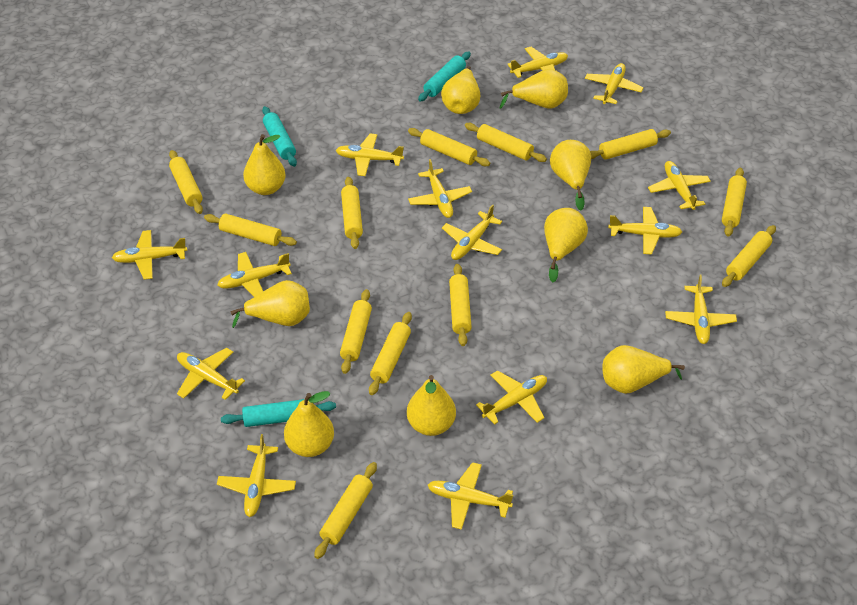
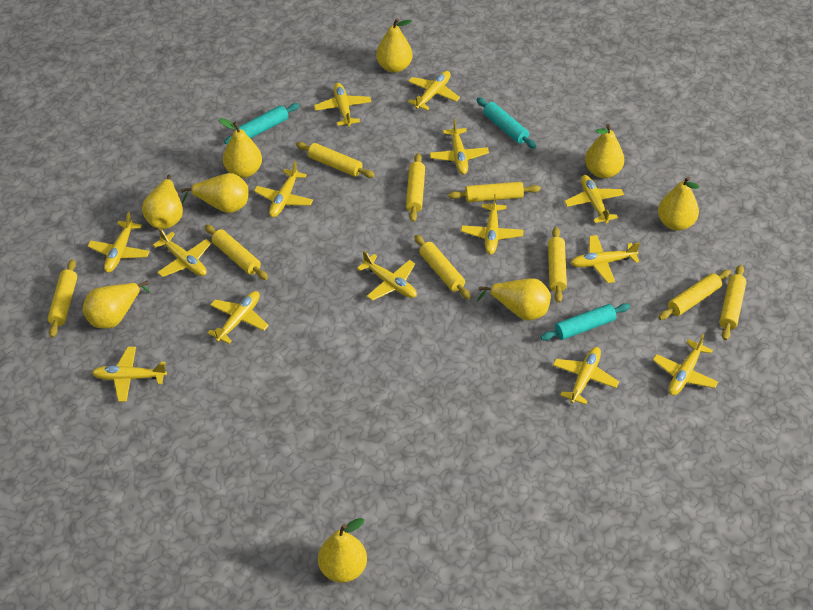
yellow rolling pin: 12 -> 9

